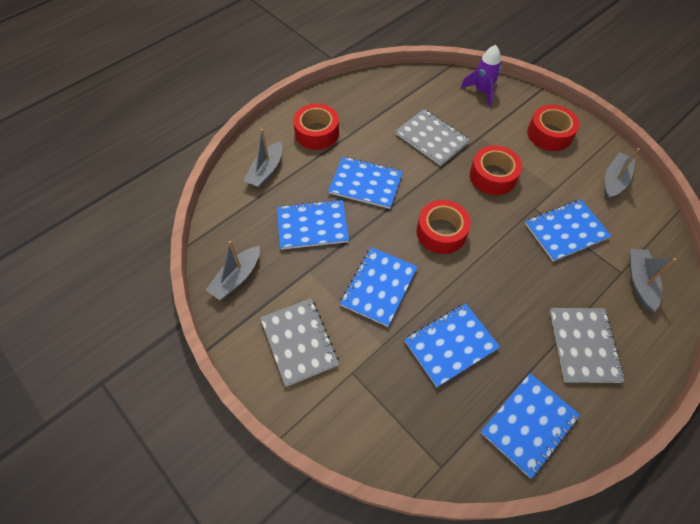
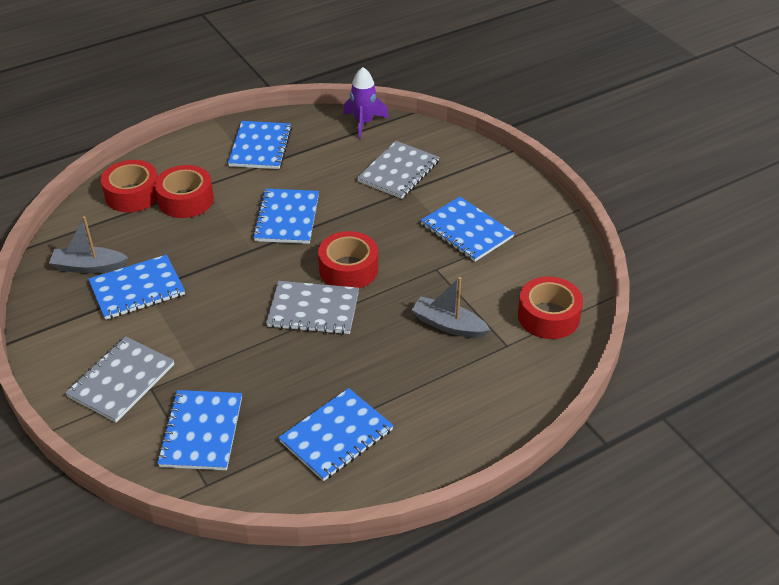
grey boat: 4 -> 2

